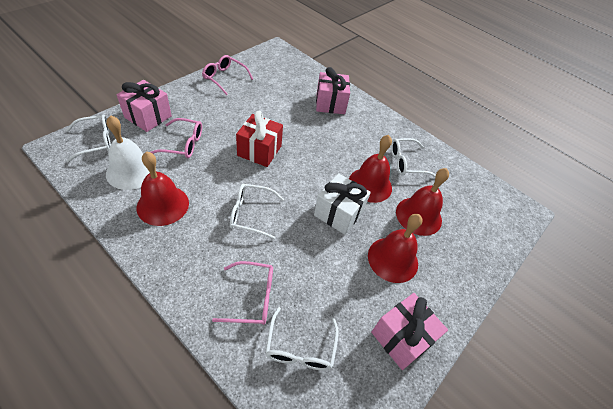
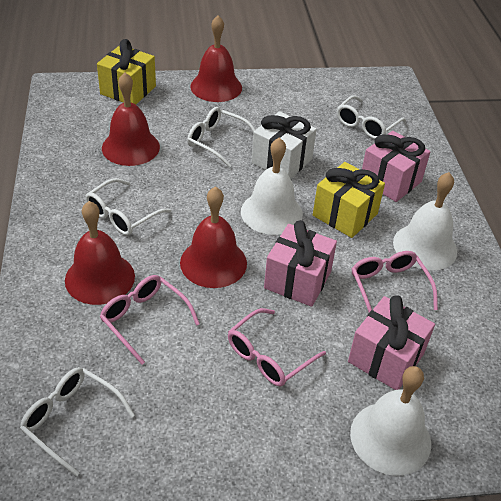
red gift: 1 -> 0
white bell: 1 -> 3
yellow gift: 0 -> 2

